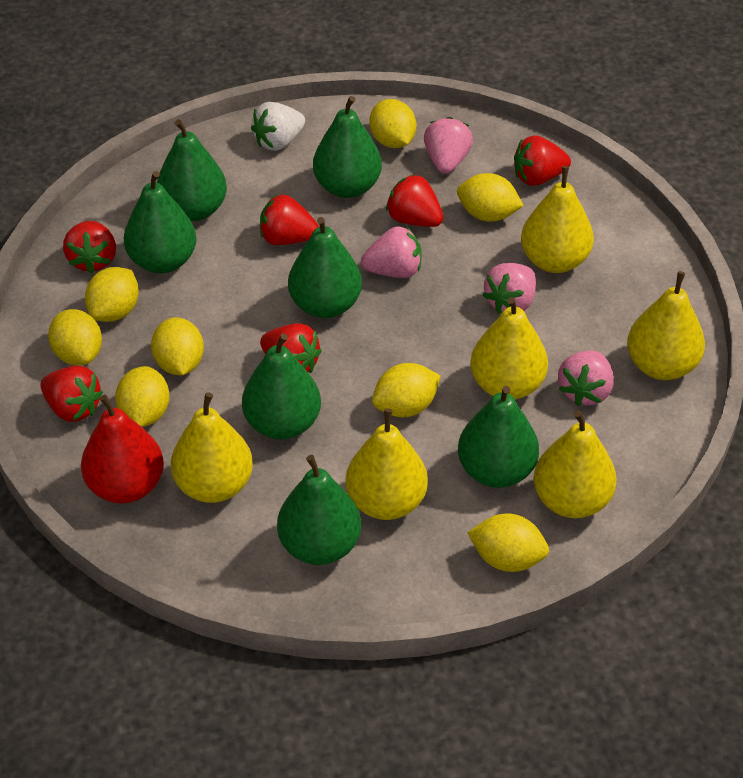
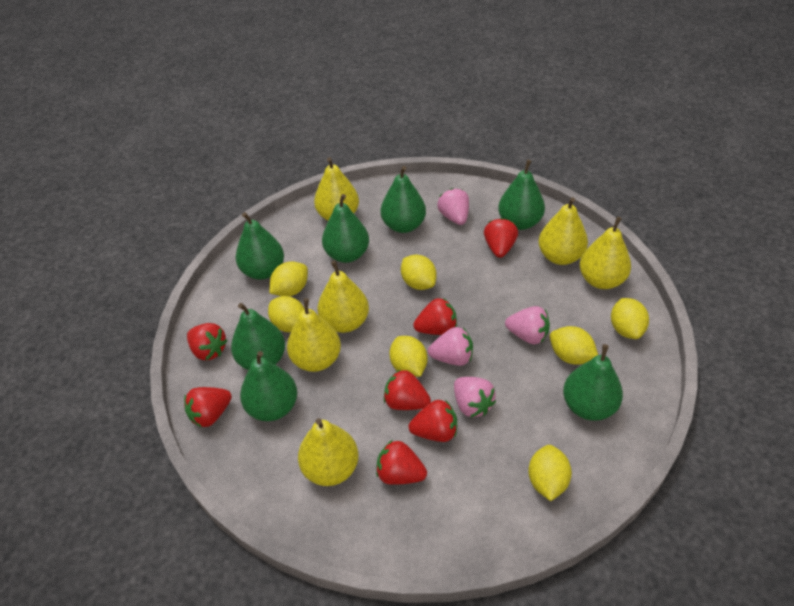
red pear: 1 -> 0
red strawberry: 6 -> 7
white strawberry: 1 -> 0
yellow lemon: 8 -> 7

